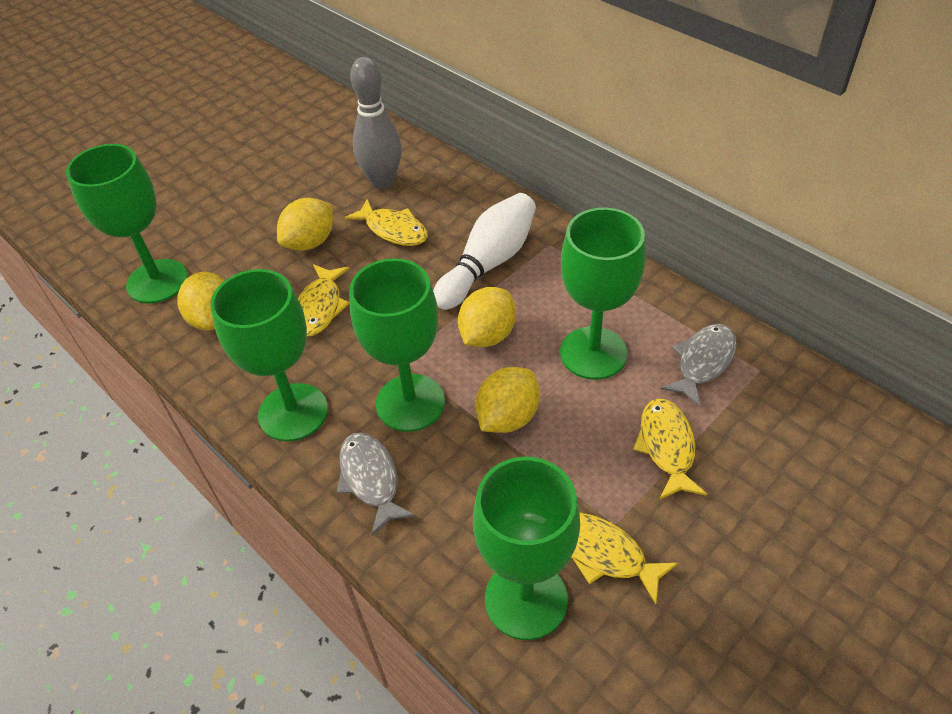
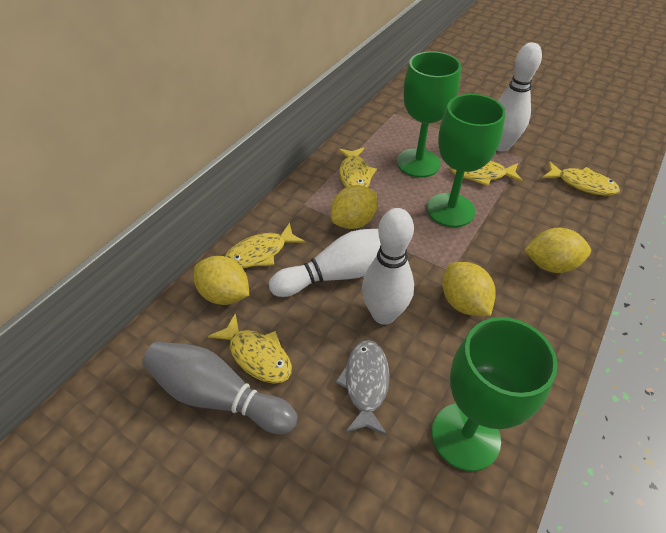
green goblet: 5 -> 3
grey fish: 2 -> 1
white bowling pin: 1 -> 3
yellow fish: 4 -> 5

